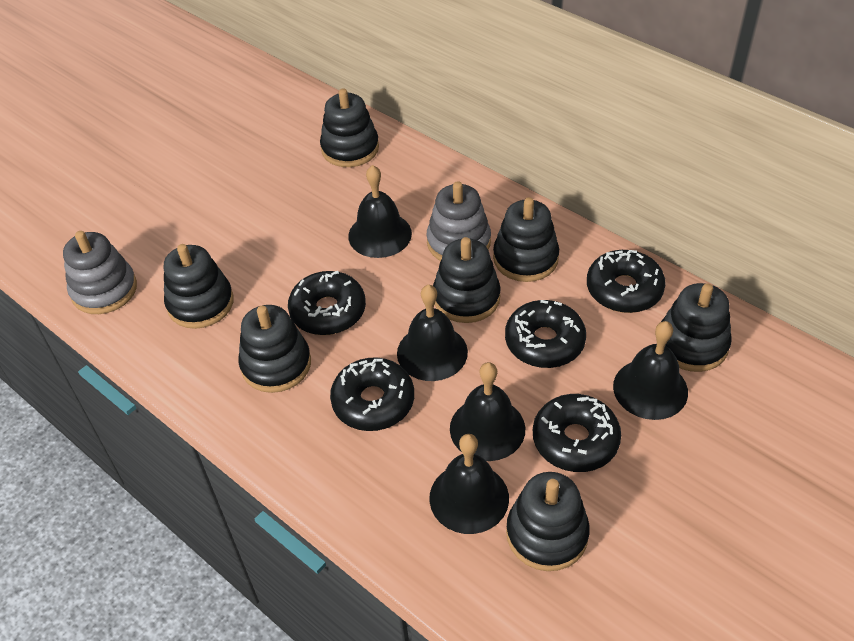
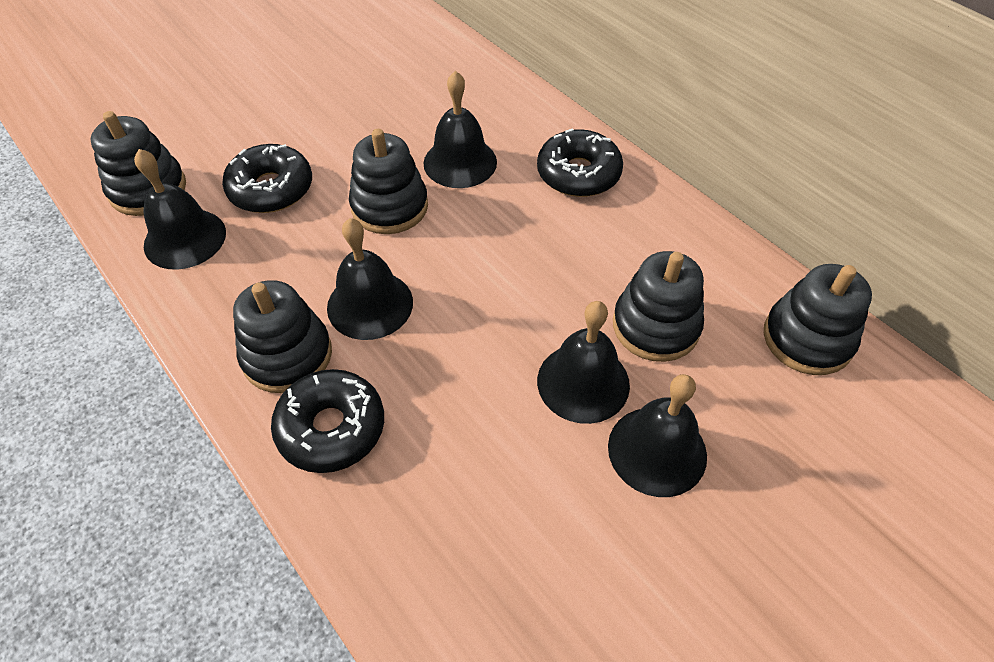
black donut: 5 -> 3
black stacking toy: 7 -> 5
grey stacking toy: 2 -> 0

